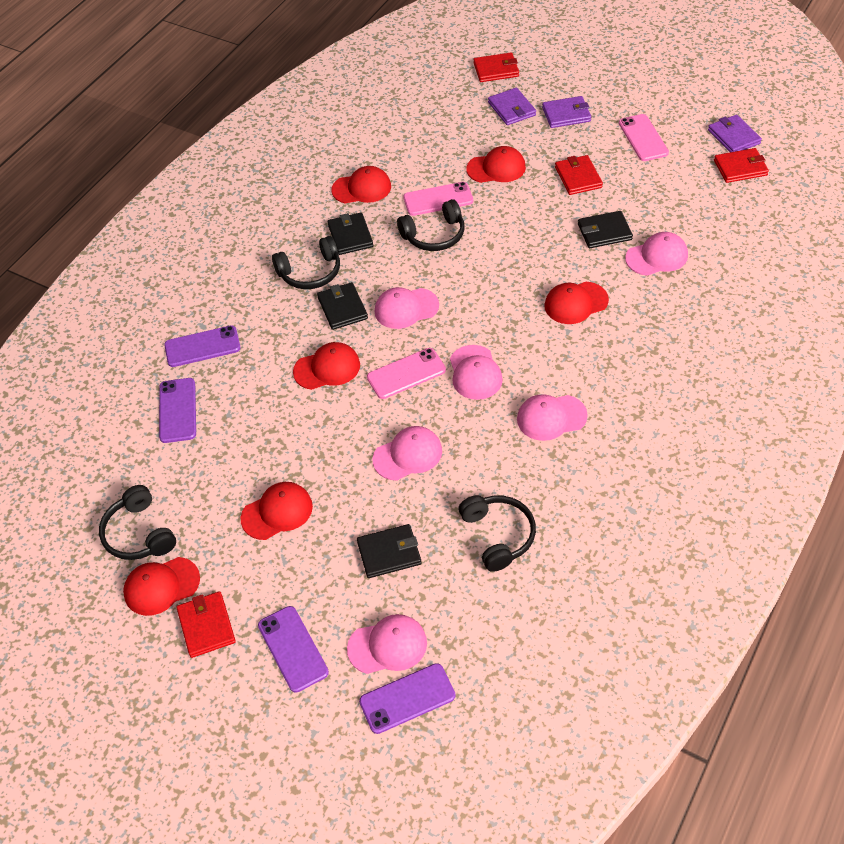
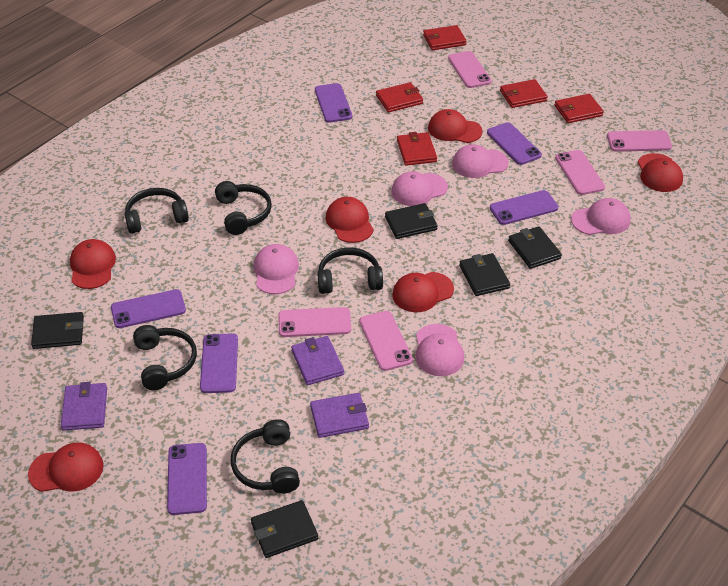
black headphones: 4 -> 5
black wallet: 4 -> 5
pink cap: 6 -> 5
pink phone: 3 -> 5
purple phone: 4 -> 6
red wallet: 4 -> 5

